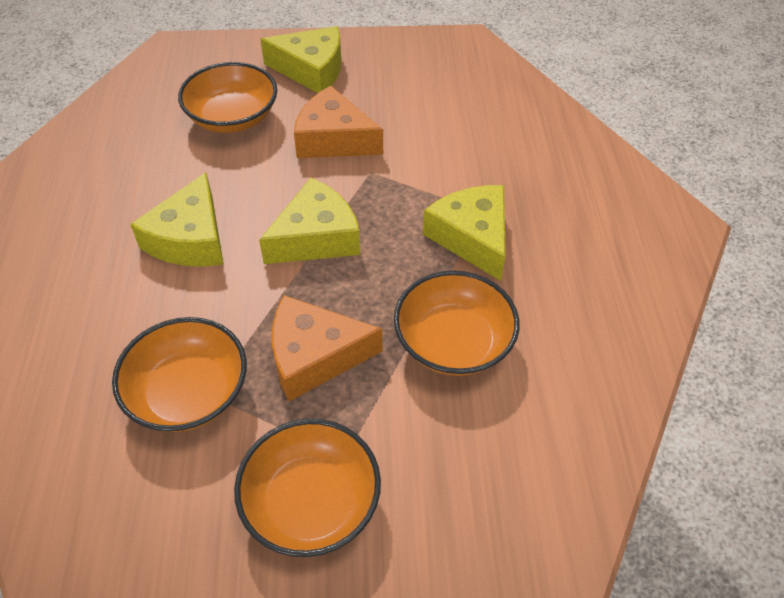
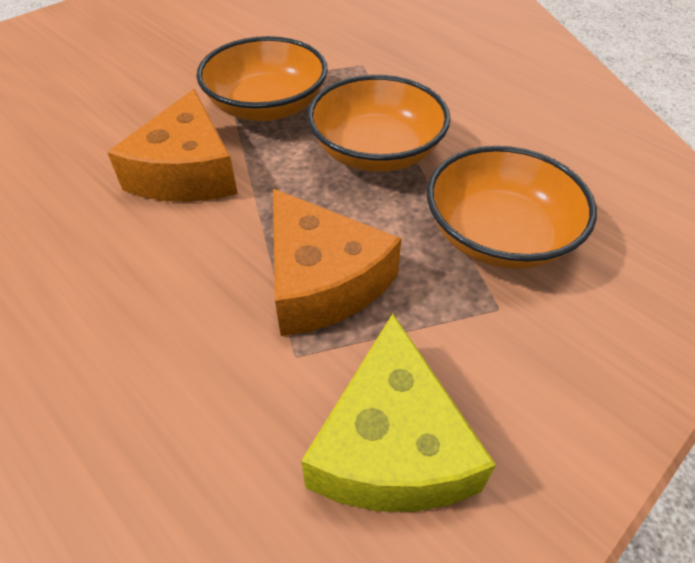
orange bowl: 4 -> 3
yellow cheese: 4 -> 1

